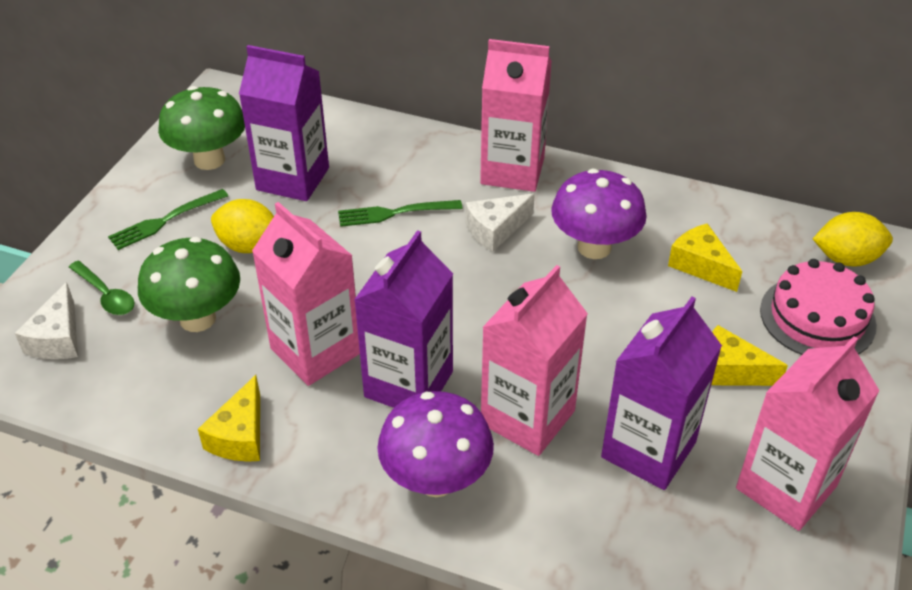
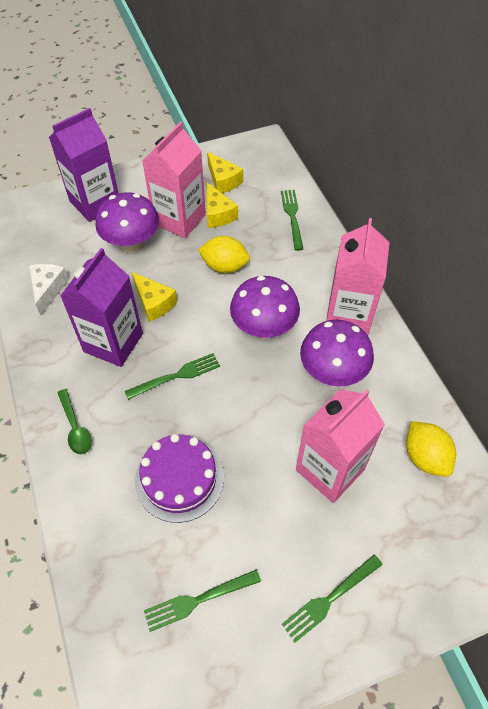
green fork: 2 -> 4
green mushroom: 2 -> 0
pink cake: 1 -> 0
pink carton: 4 -> 3
purple cake: 0 -> 1
purple carton: 3 -> 2
purple mushroom: 2 -> 3
white cheese: 2 -> 1

